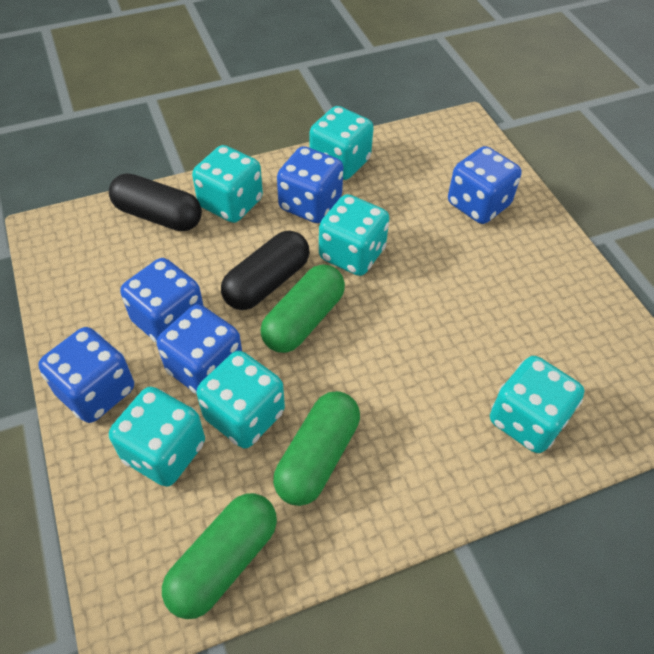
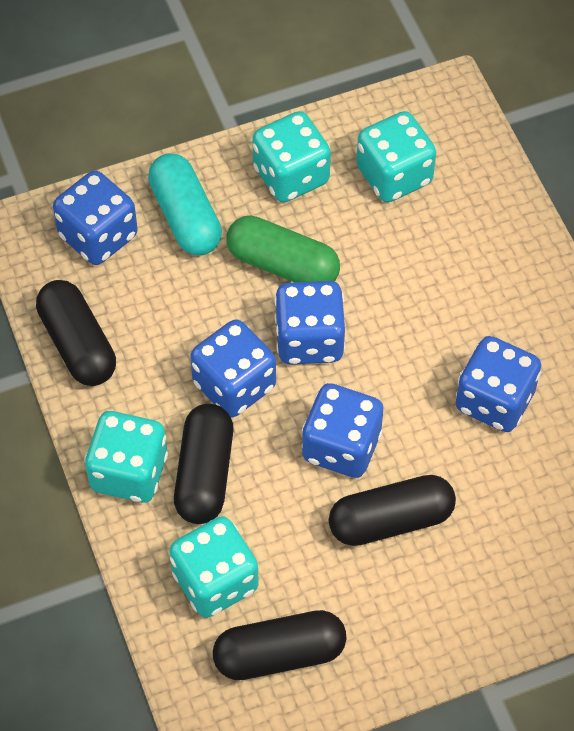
black capsule: 2 -> 4
green capsule: 3 -> 1
turquoise capsule: 0 -> 1
turquoise dice: 6 -> 4

